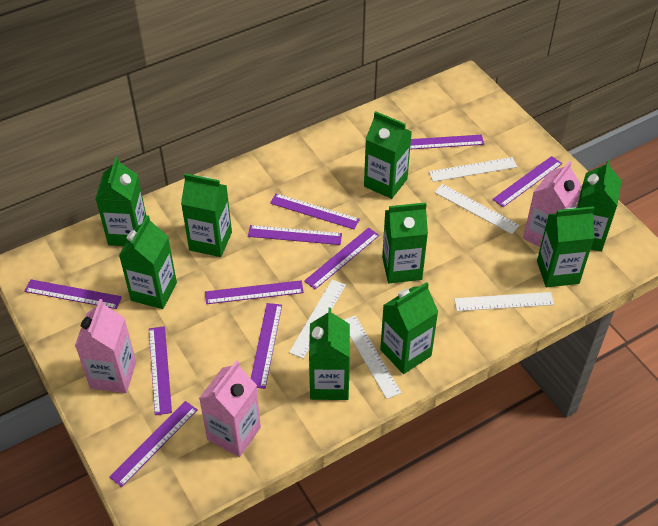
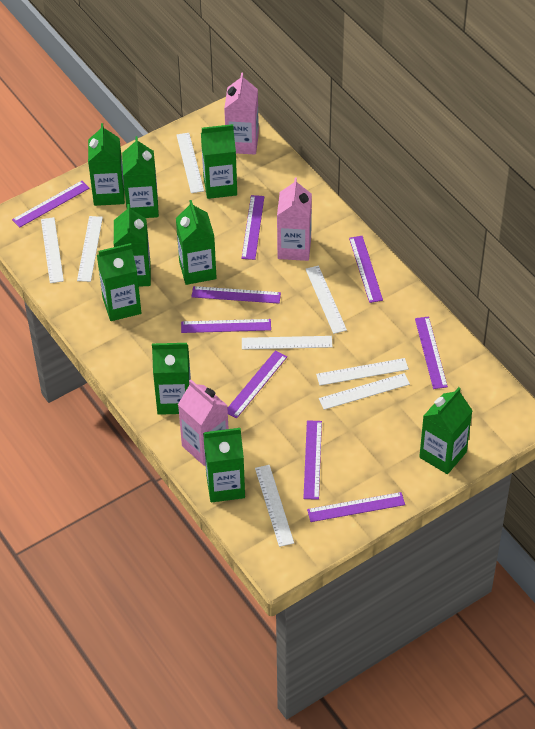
purple ruler: 10 -> 9
white ruler: 5 -> 8

